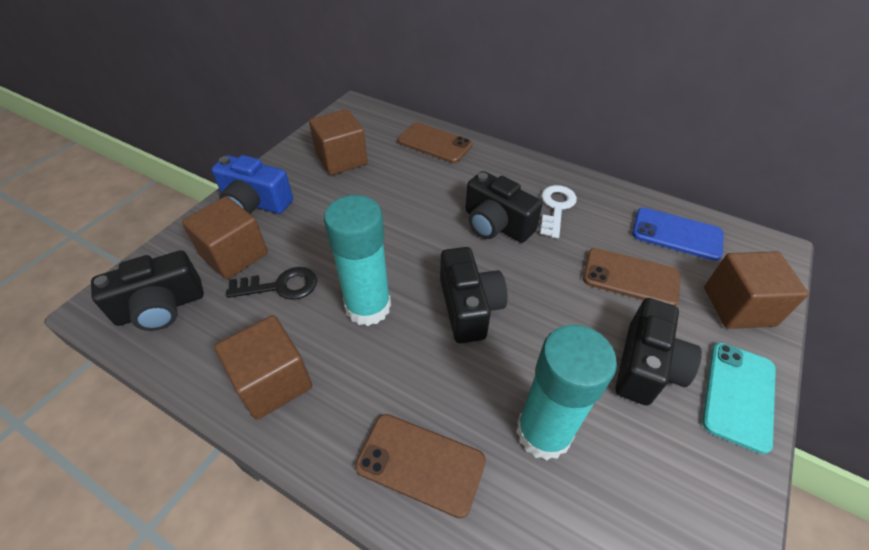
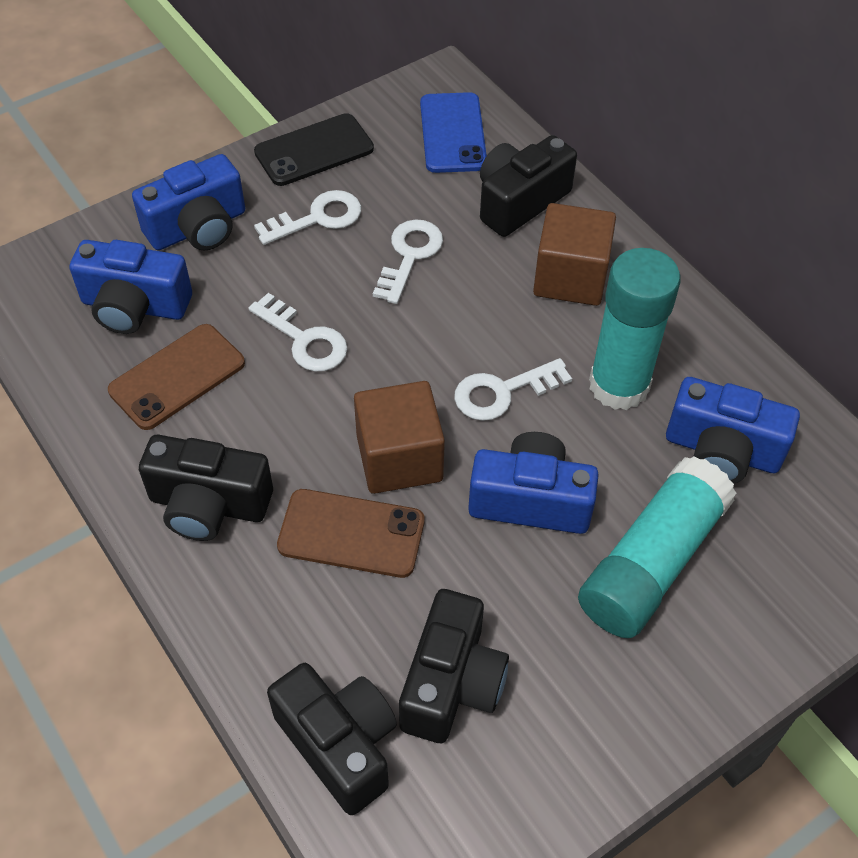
black key: 1 -> 0
black phone: 0 -> 1
blue camera: 1 -> 4
brown cube: 4 -> 2
brown phone: 3 -> 2
turquoise phone: 1 -> 0
white key: 1 -> 4

